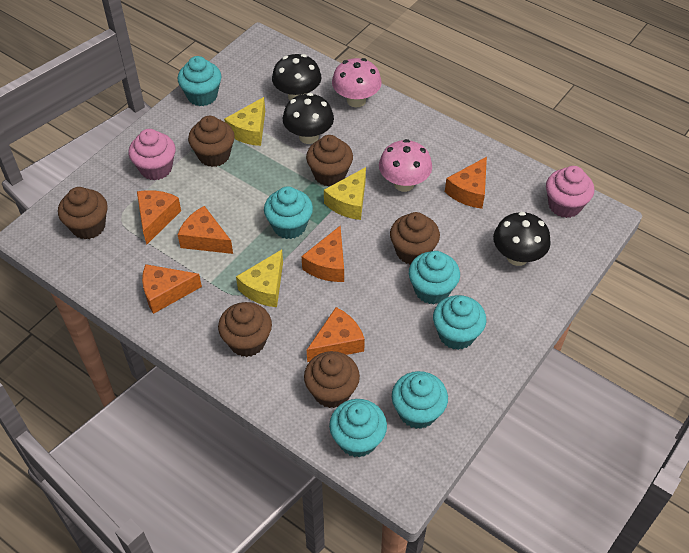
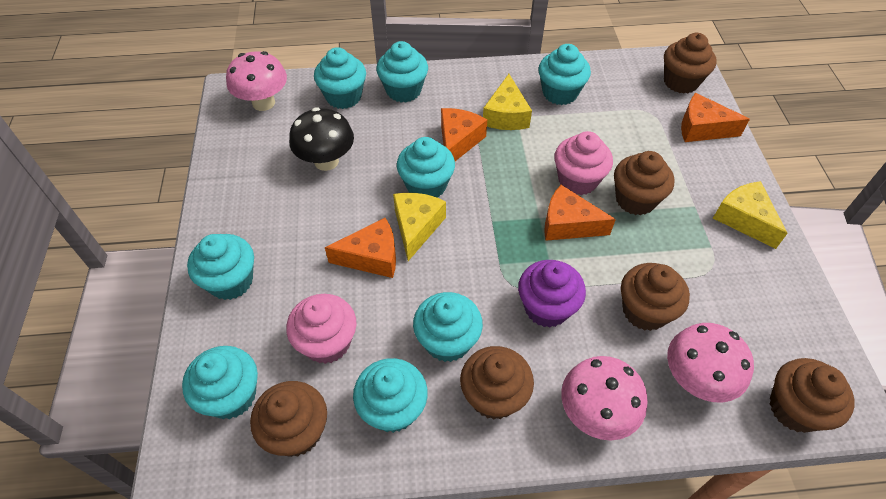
black mushroom: 3 -> 1
orange cheese: 6 -> 4
pink mushroom: 2 -> 3
purple cupcake: 0 -> 1
turquoise cupcake: 6 -> 8

